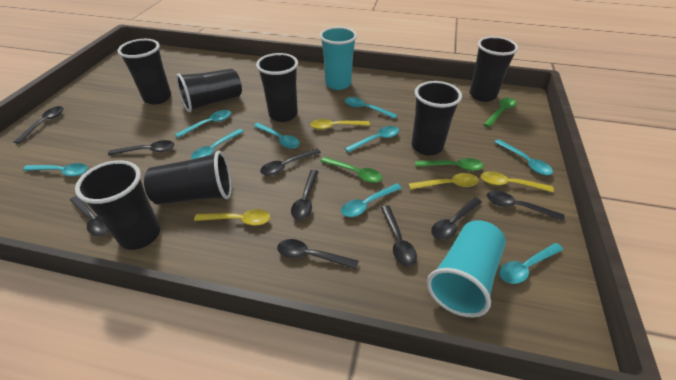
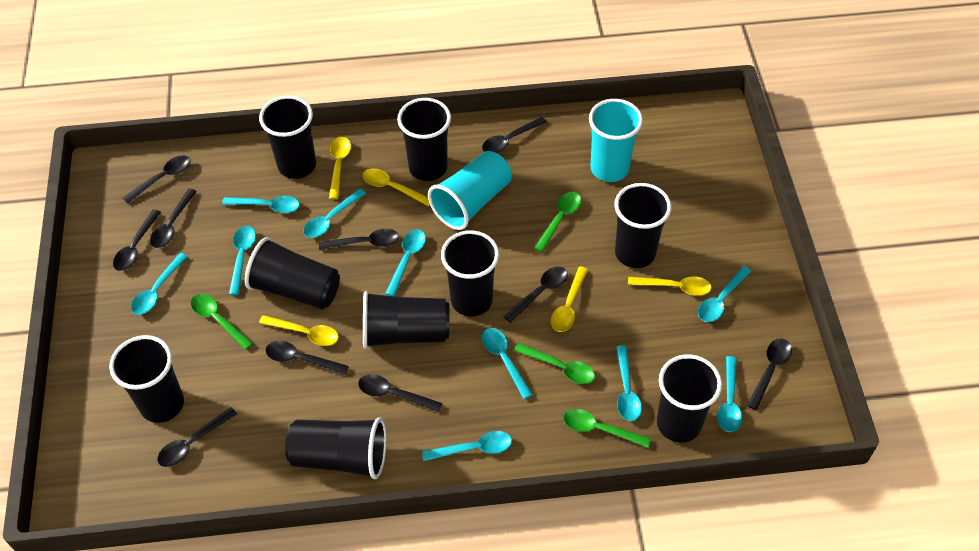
black cup: 7 -> 9
black spoon: 9 -> 10
green spoon: 3 -> 4
turquoise spoon: 9 -> 10
yellow spoon: 4 -> 5

